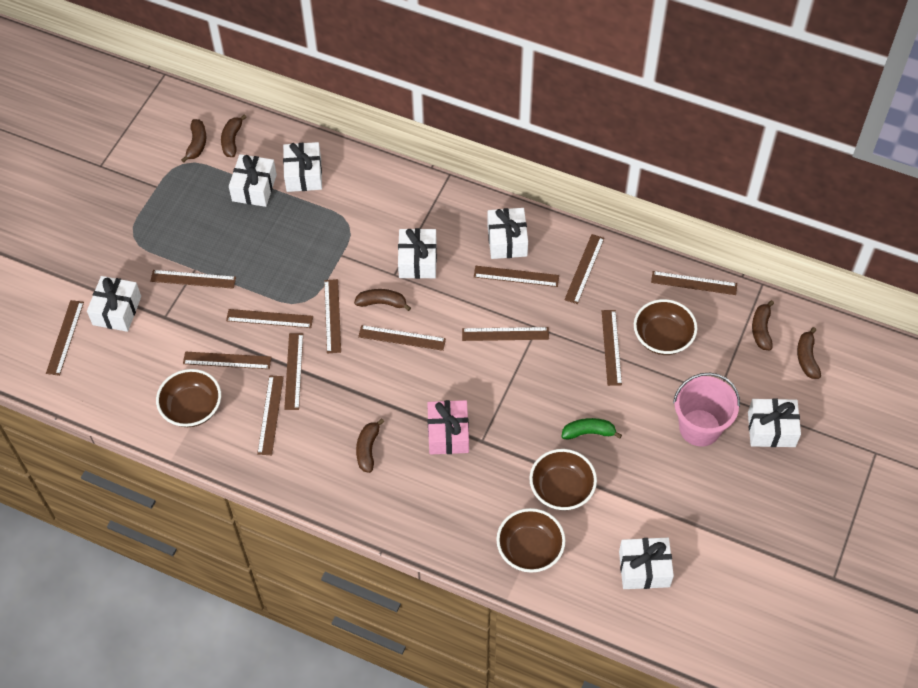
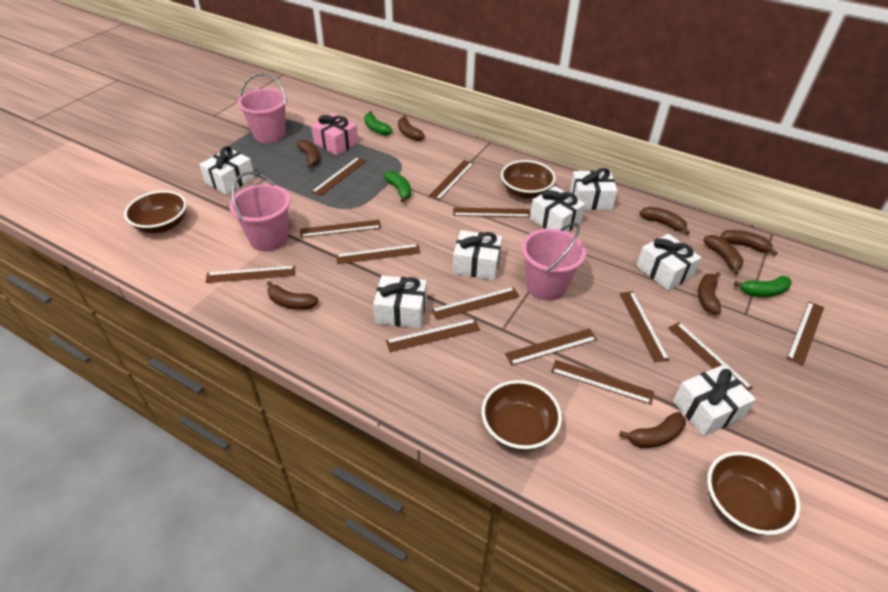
brown banana: 6 -> 8
green banana: 1 -> 3
pink bucket: 1 -> 3

